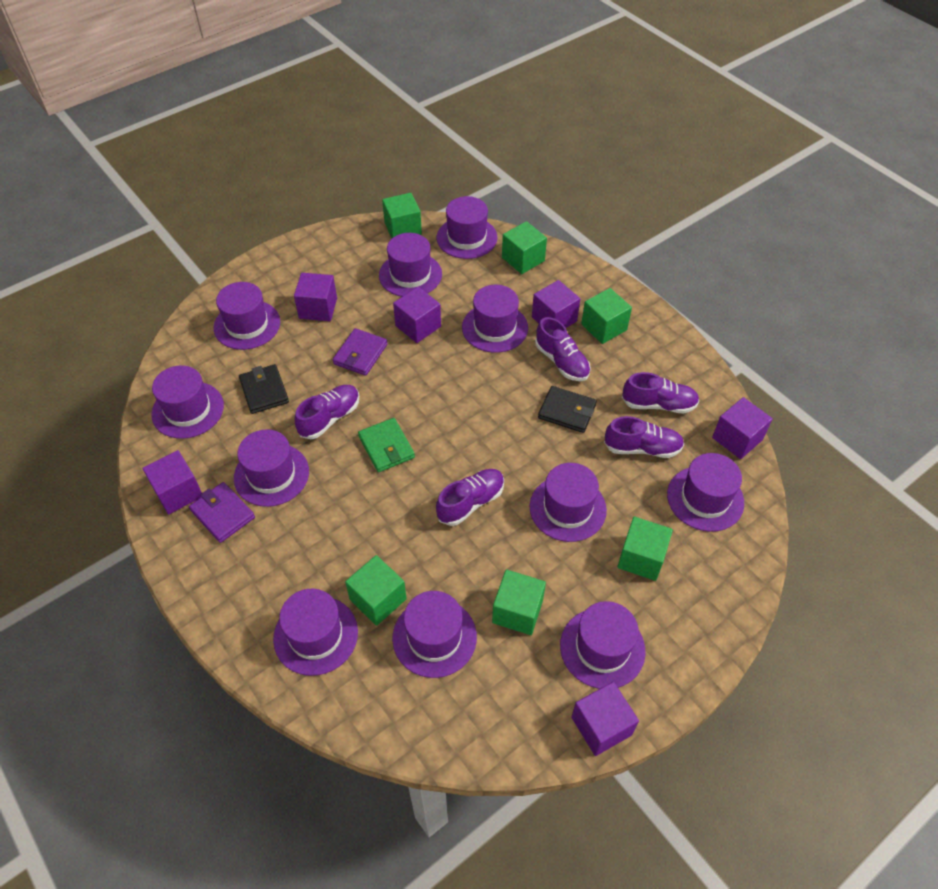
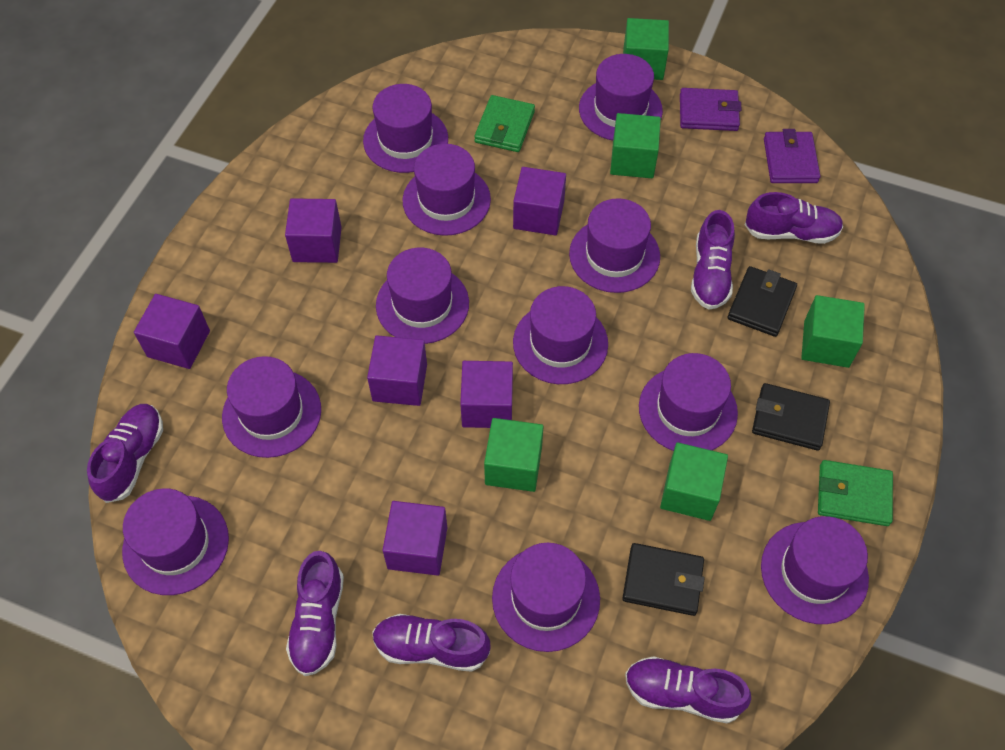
black wallet: 2 -> 3
green cube: 6 -> 5
green wallet: 1 -> 2
purple shoe: 5 -> 6

